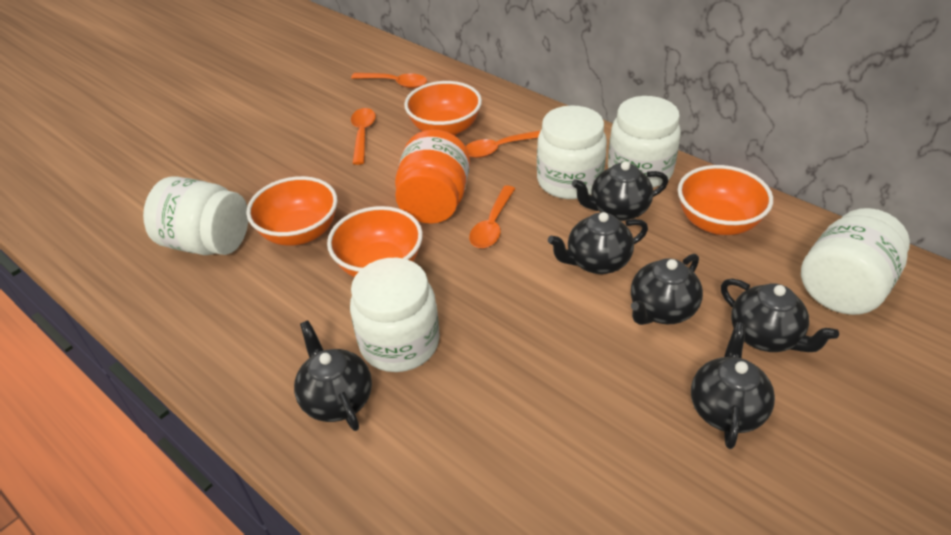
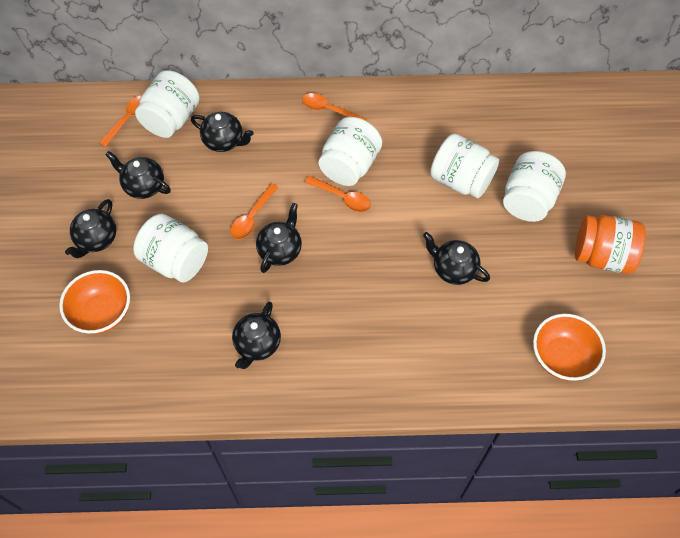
orange bowl: 4 -> 2

